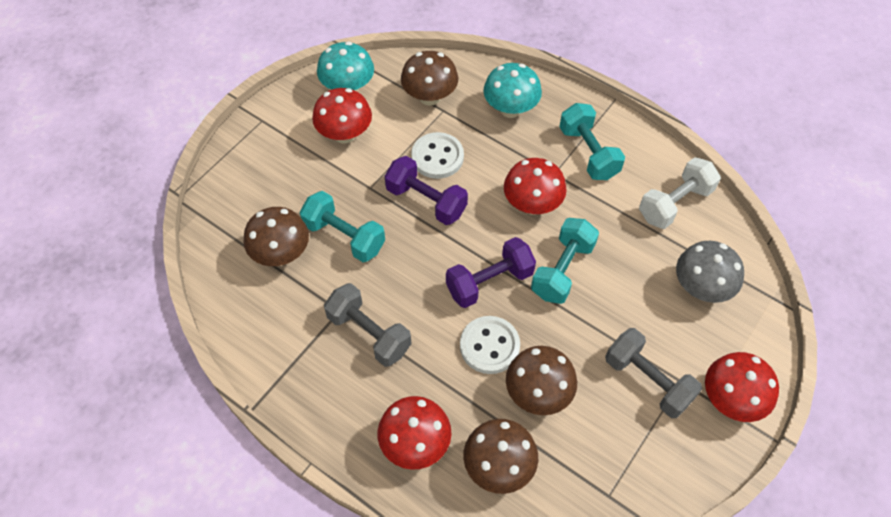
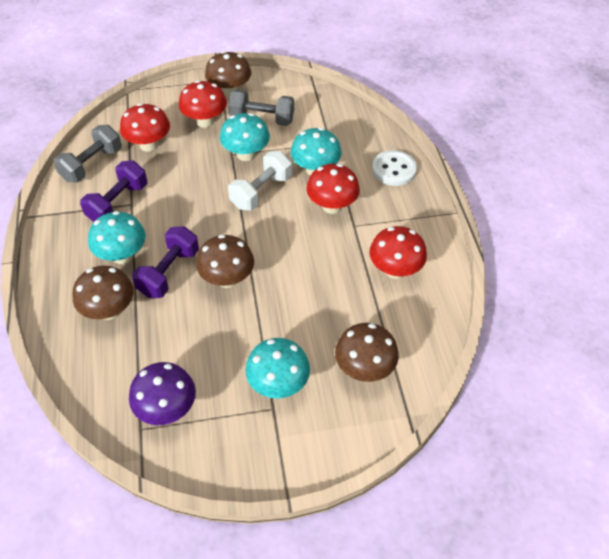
grey mushroom: 1 -> 0
purple mushroom: 0 -> 1
turquoise dumbbell: 3 -> 0
turquoise mushroom: 2 -> 4
white button: 2 -> 1

